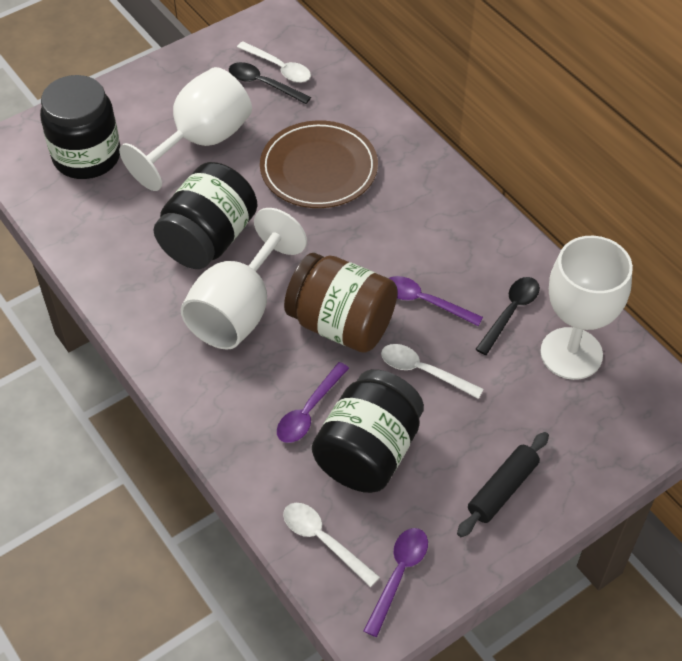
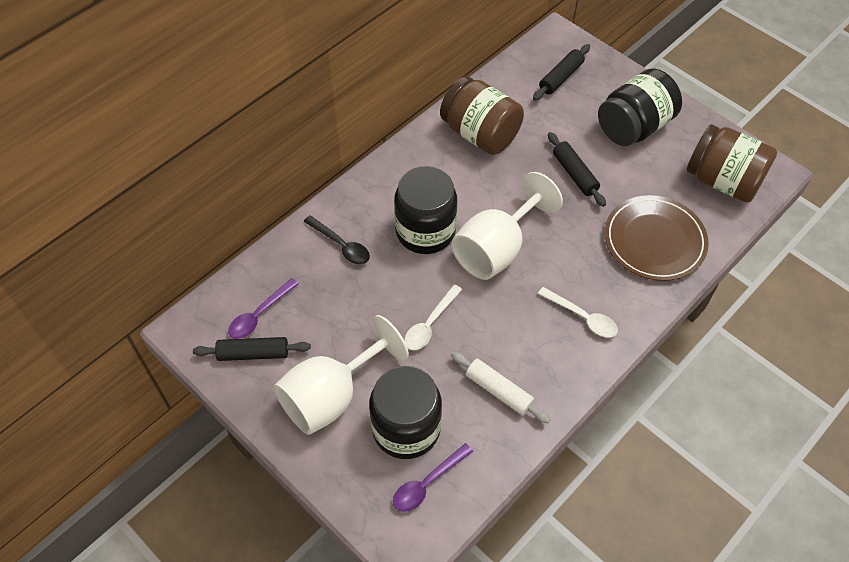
black rolling pin: 1 -> 3
black spoon: 2 -> 1
brown jar: 1 -> 2
purple spoon: 3 -> 2
white goblet: 3 -> 2
white rolling pin: 0 -> 1
white spoon: 3 -> 2

